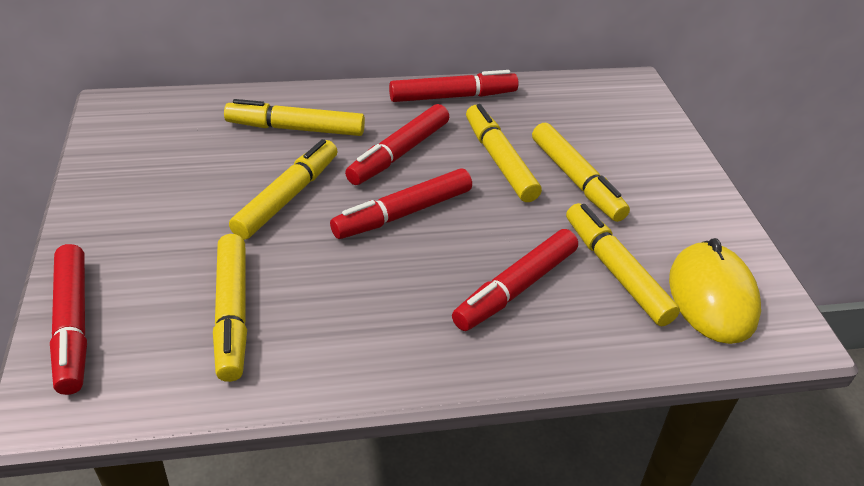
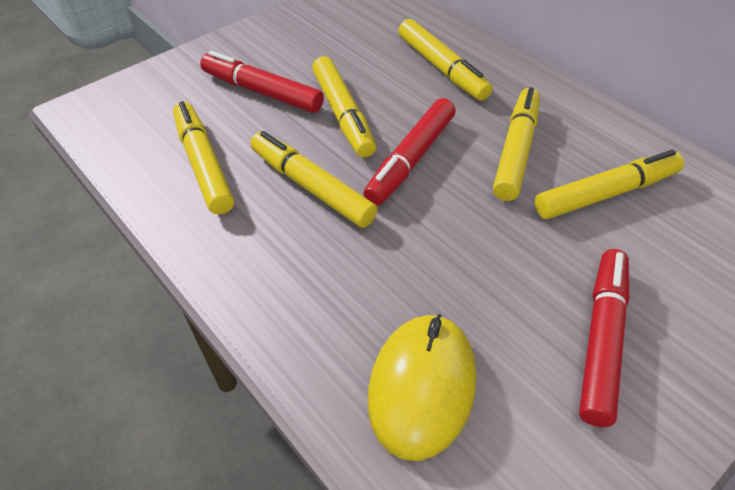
red marker: 5 -> 3

